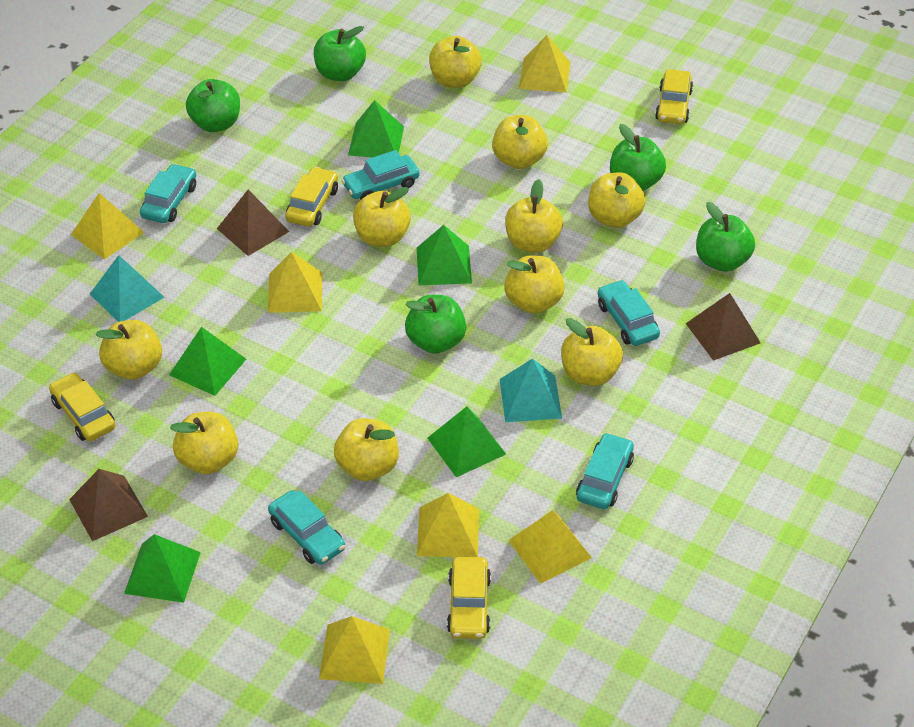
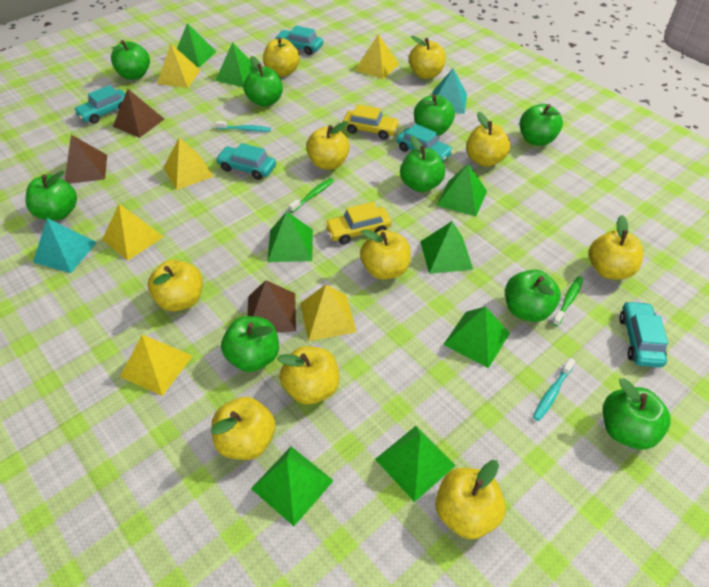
green apple: 5 -> 9
green pyramid: 5 -> 8
green toothbrush: 0 -> 2
turquoise toothbrush: 0 -> 2
yellow car: 4 -> 2

